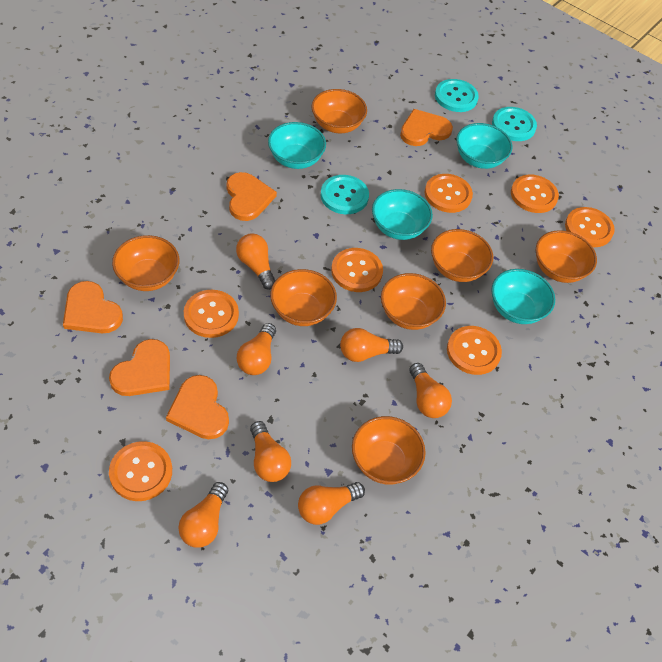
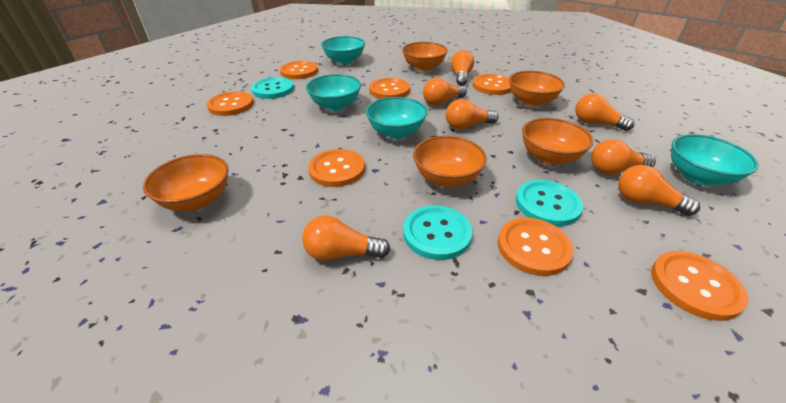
orange bowl: 7 -> 5
orange heart: 5 -> 0

